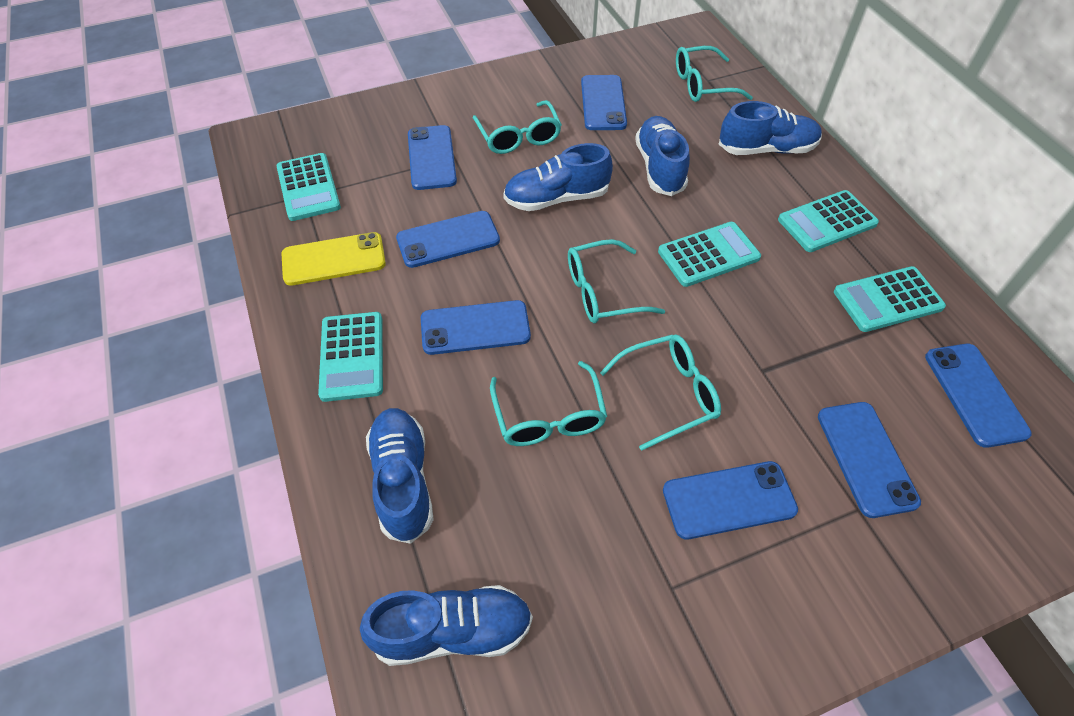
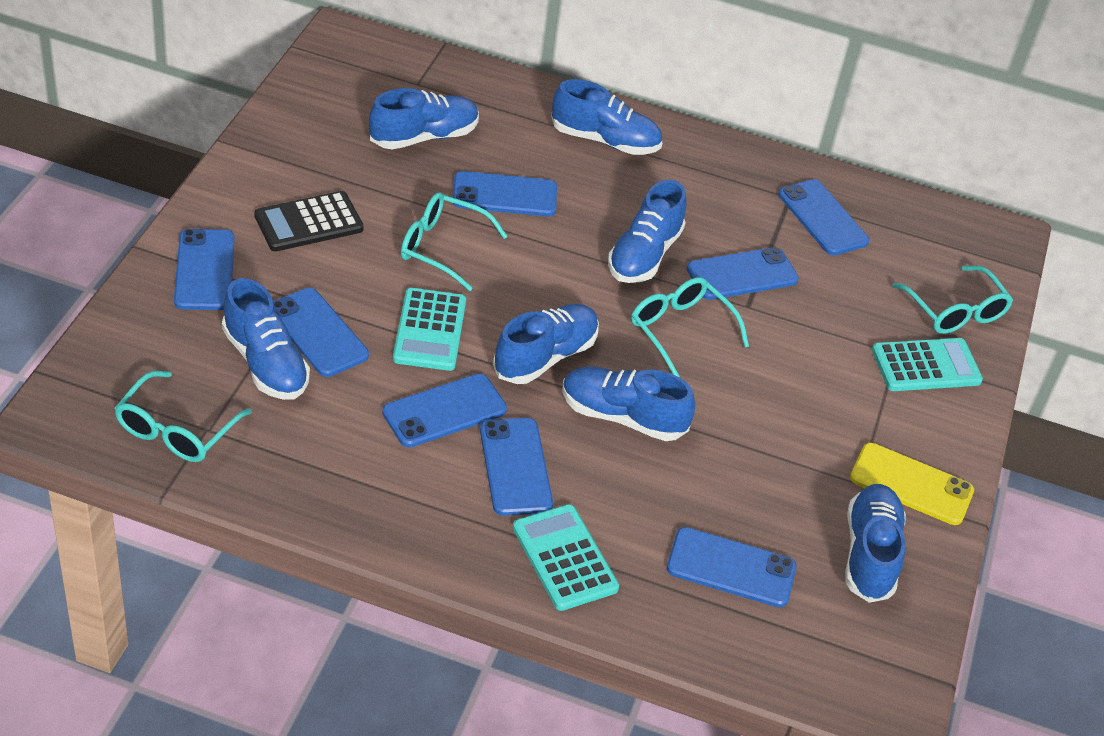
black calculator: 0 -> 1
blue phone: 7 -> 8
blue shoe: 5 -> 7
turquoise calculator: 5 -> 3
turquoise glasses: 5 -> 4

